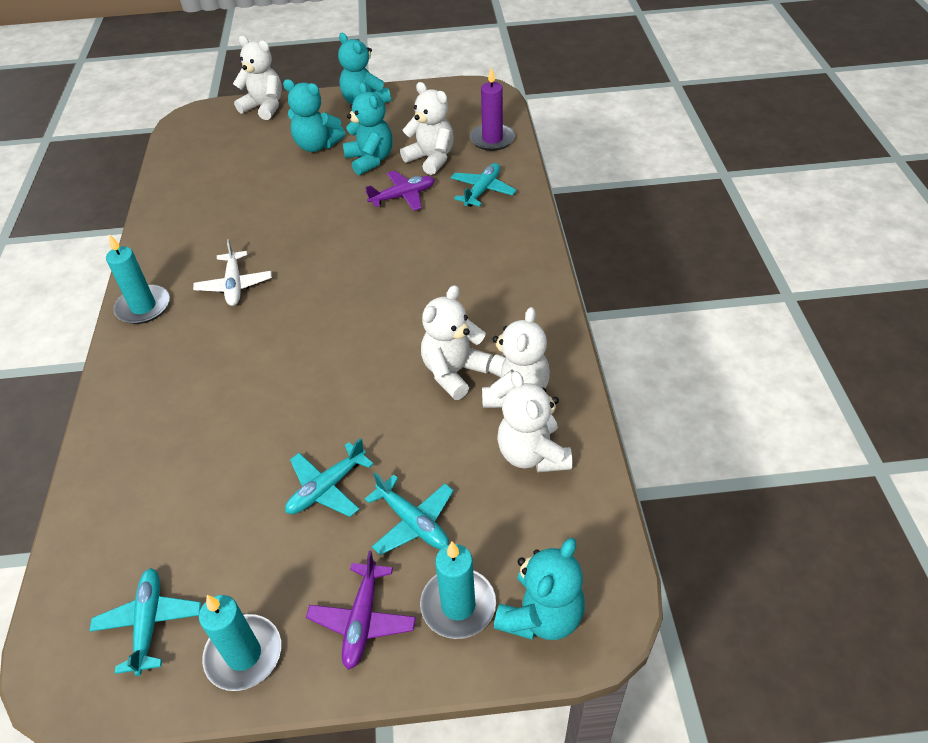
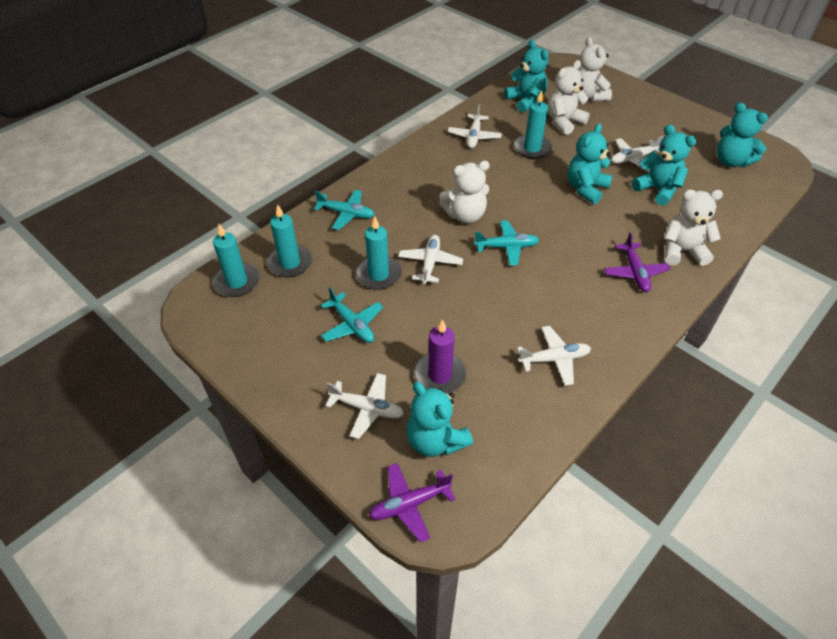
turquoise candle: 3 -> 4
turquoise plane: 4 -> 3
turquoise teddy bear: 4 -> 5
white plane: 1 -> 5
white teddy bear: 5 -> 4

